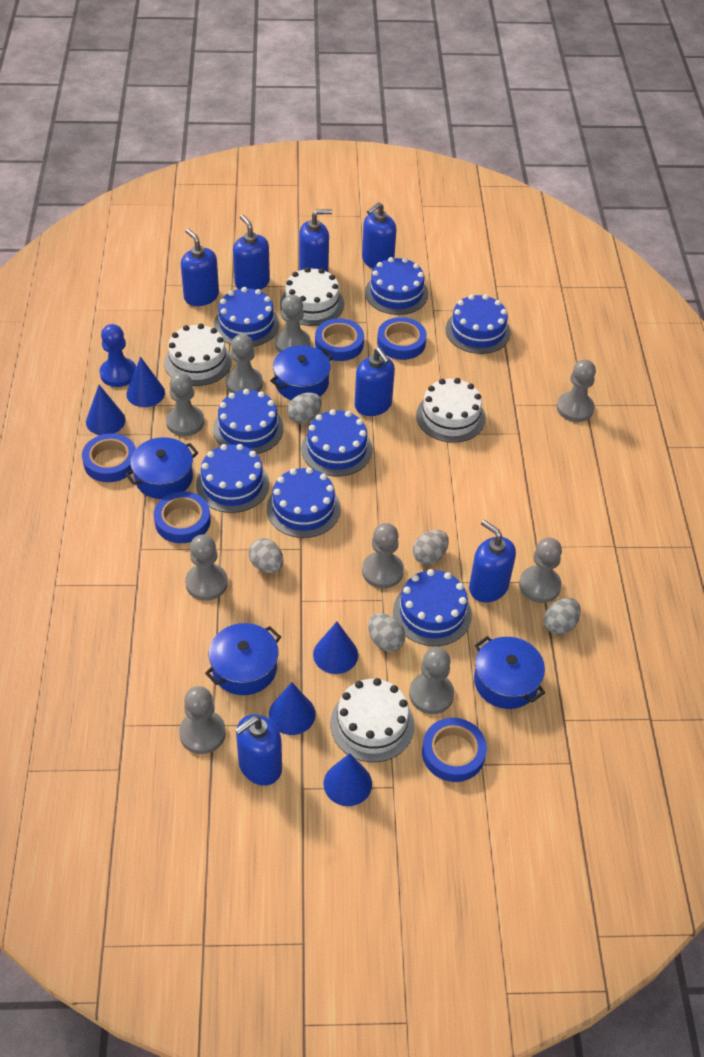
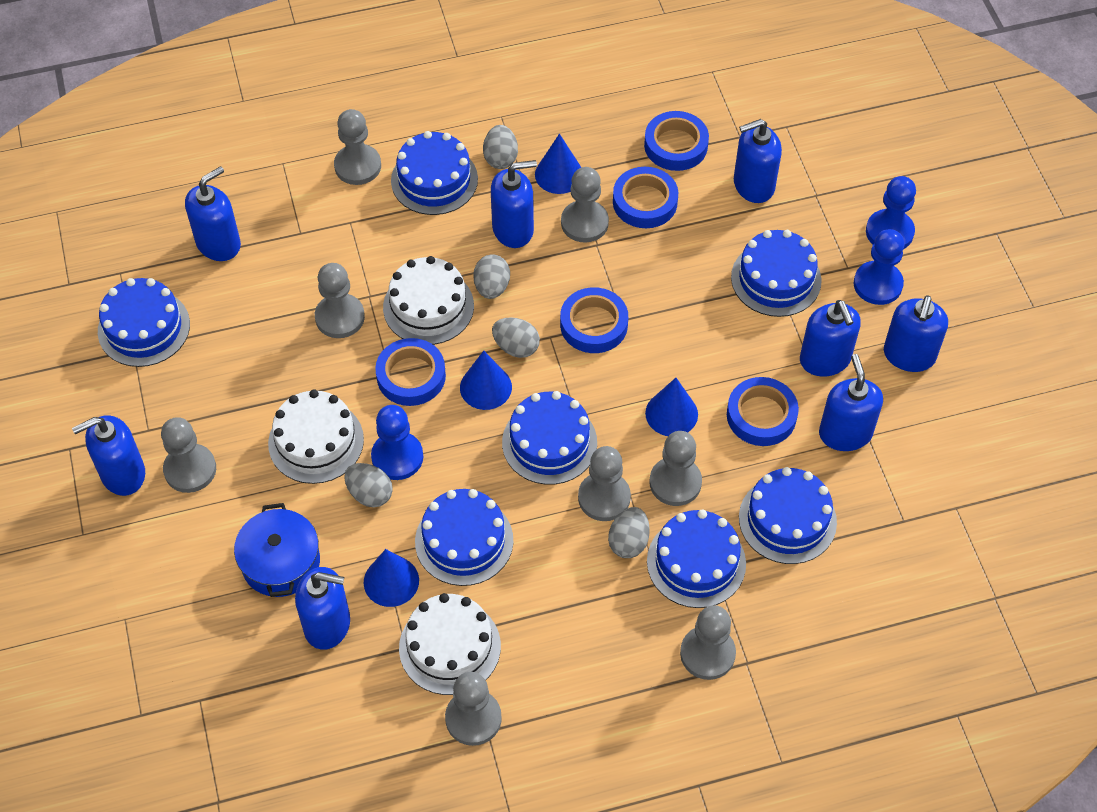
blue cake: 8 -> 7
blue cone: 5 -> 4
blue pawn: 1 -> 3
blue pot: 4 -> 1
blue soap dispenser: 7 -> 8
grey pawn: 9 -> 8
white cake: 4 -> 3

